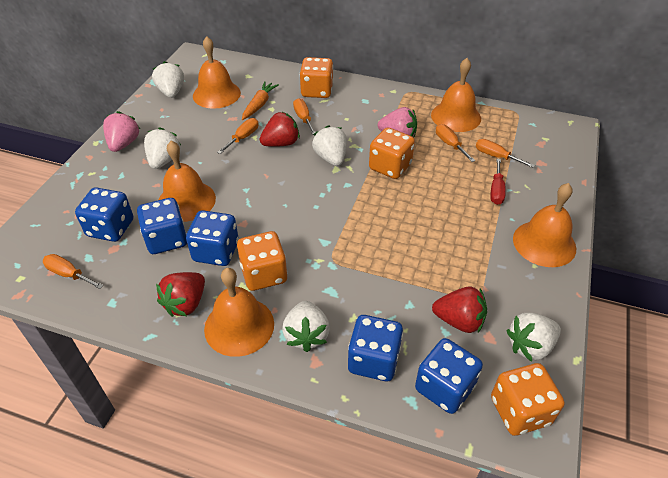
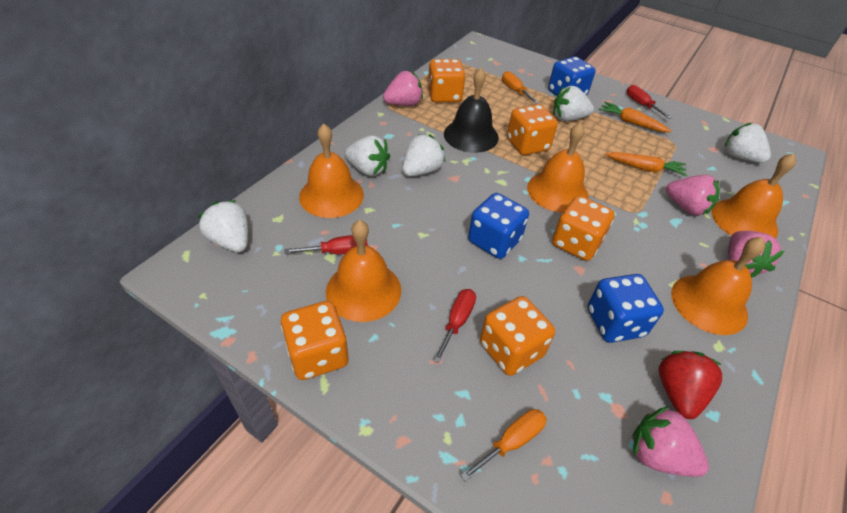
black bell: 0 -> 1
blue dice: 5 -> 3
orange carrot: 1 -> 2
orange dice: 4 -> 5
orange screwdriver: 5 -> 2
pink strawberry: 2 -> 4
red screwdriver: 1 -> 3
red strawberry: 3 -> 1

